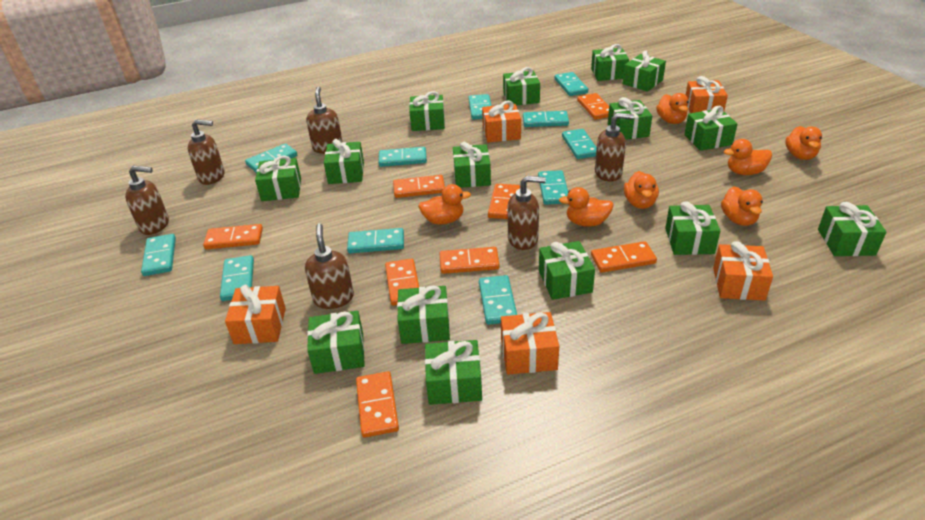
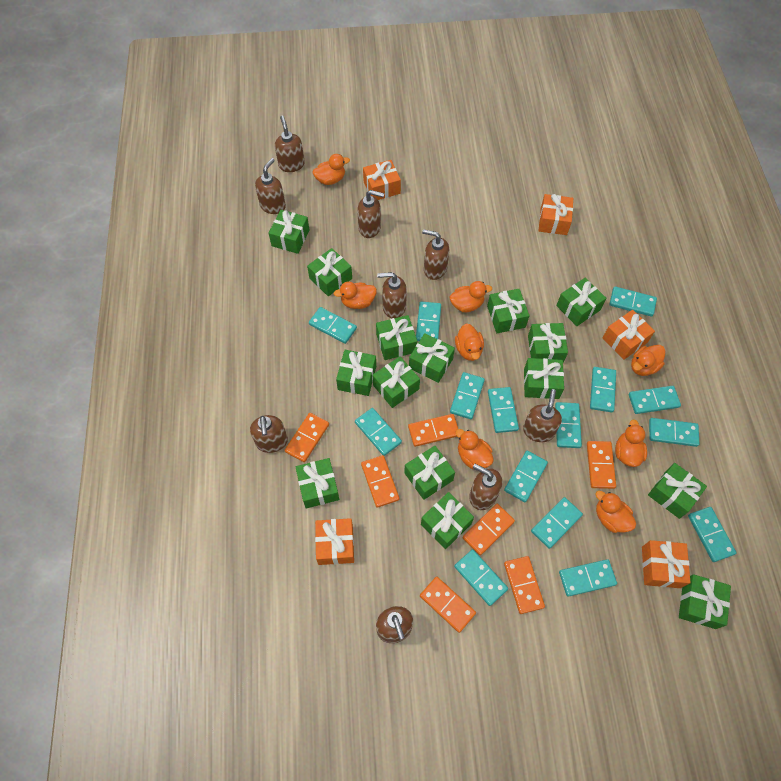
brown soap dispenser: 6 -> 9
orange domino: 8 -> 7
orange duck: 7 -> 8
turquoise domino: 11 -> 15

